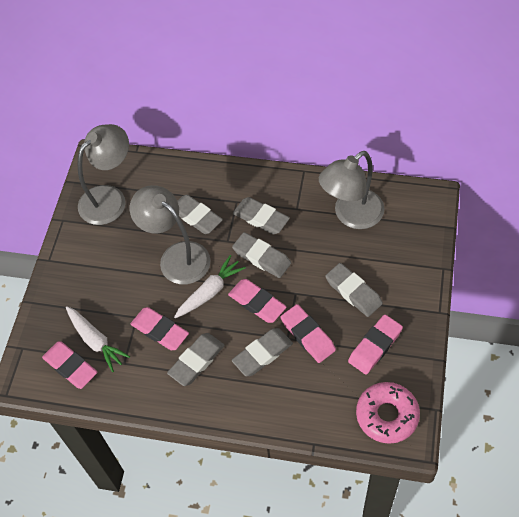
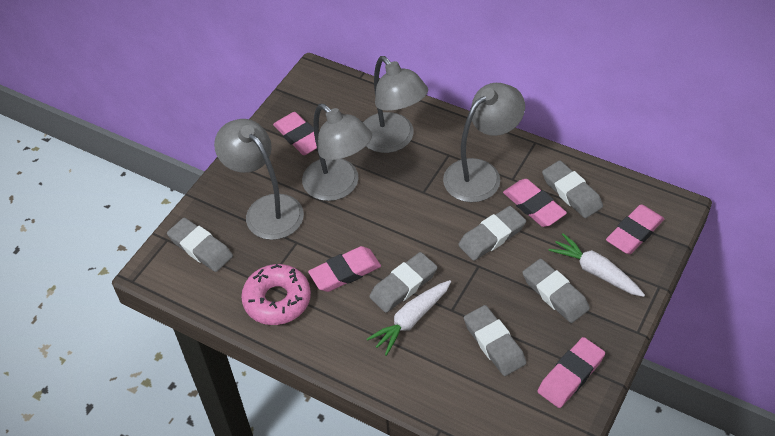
grey lamp: 3 -> 4

